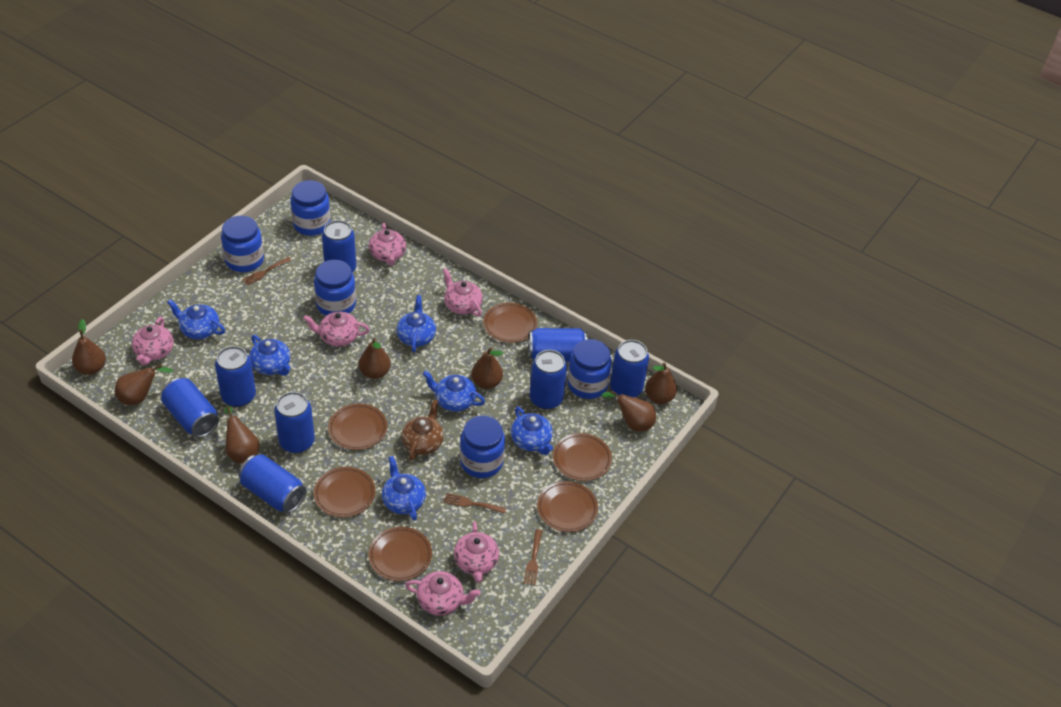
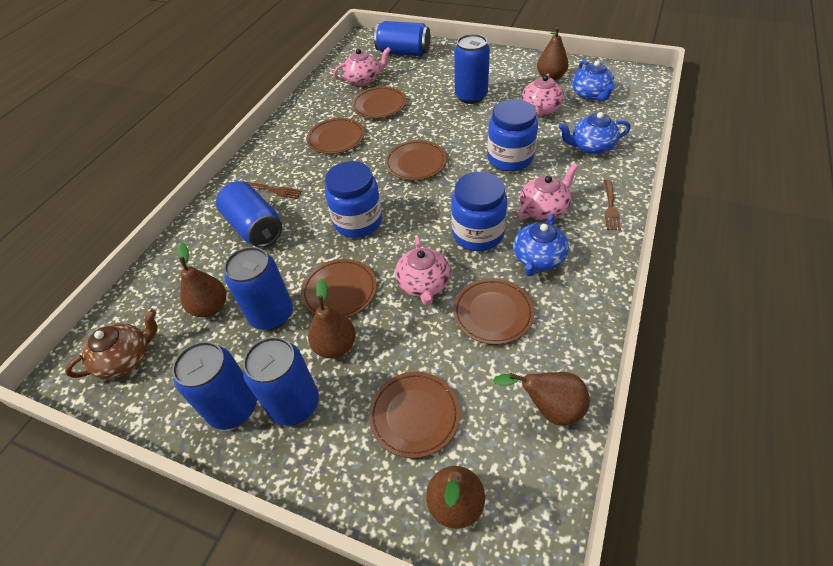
blue can: 8 -> 6
blue jar: 5 -> 3
blue teapot: 6 -> 3
brown fork: 3 -> 2
brown pear: 7 -> 5
pink teapot: 6 -> 4

